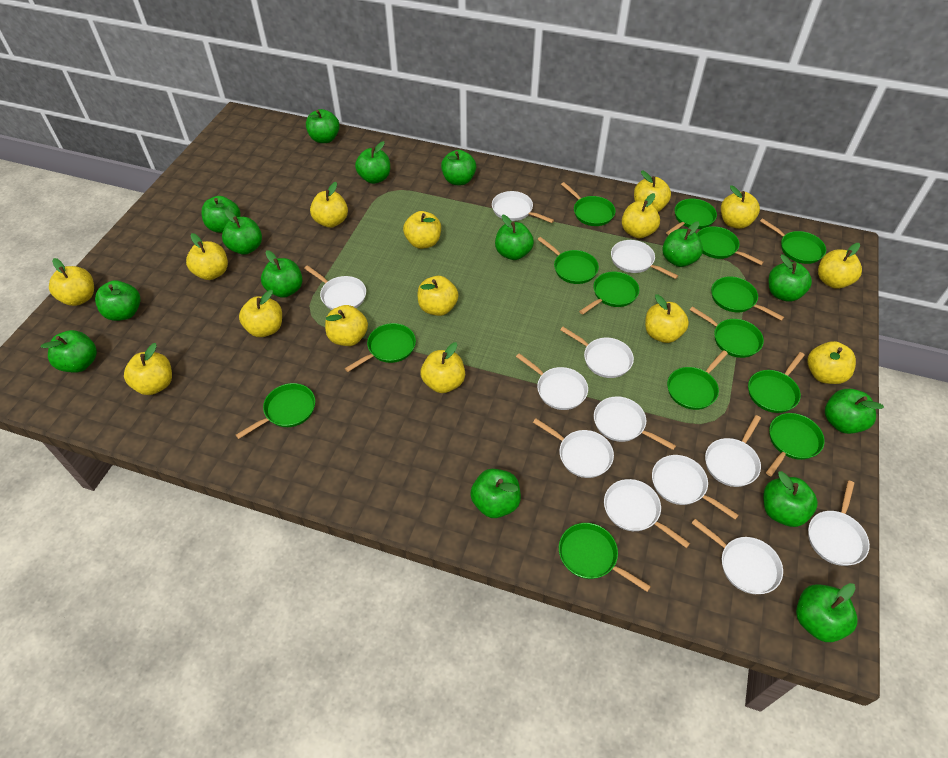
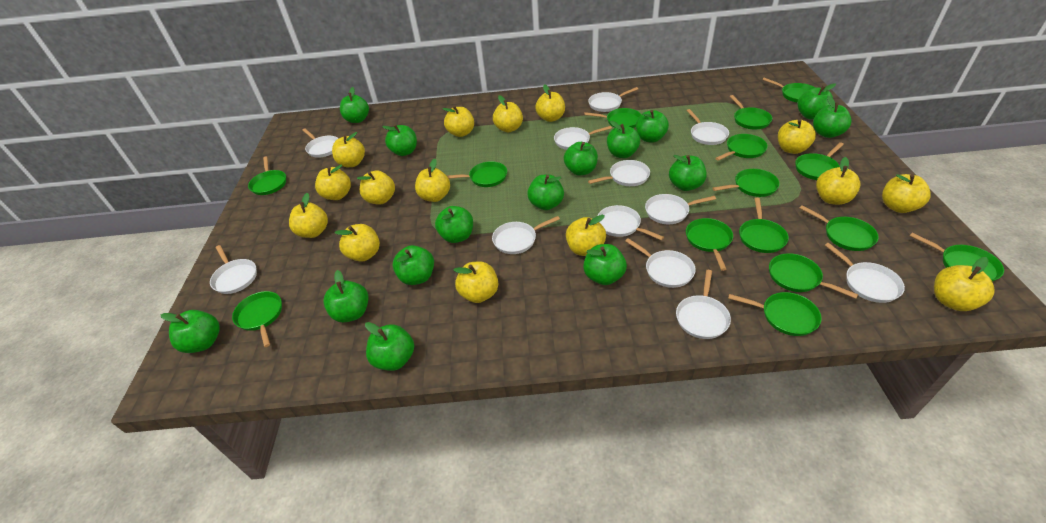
green pan: 14 -> 15

